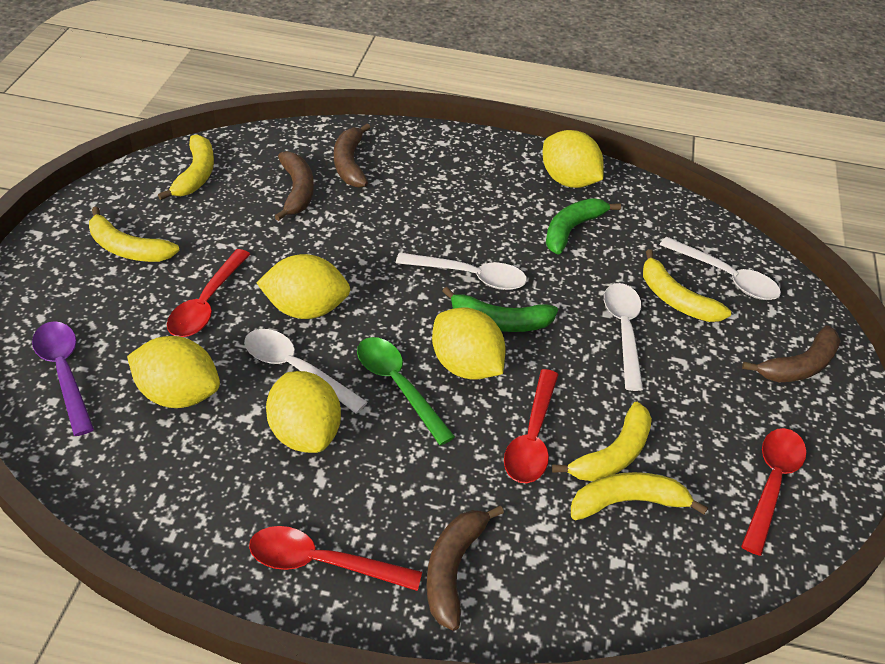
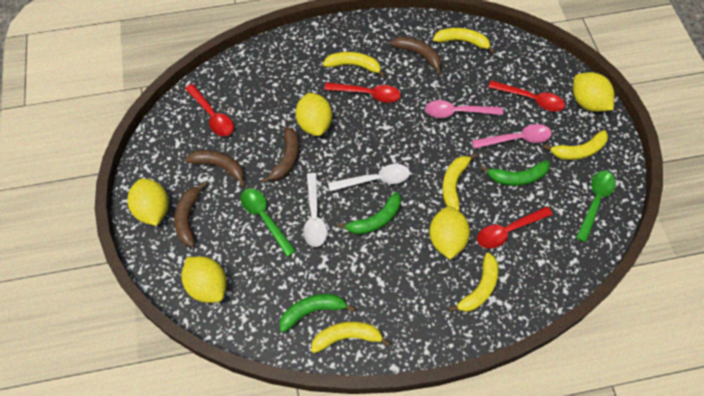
green banana: 2 -> 3
green spoon: 1 -> 2
pink spoon: 0 -> 2
purple spoon: 1 -> 0
white spoon: 4 -> 2
yellow banana: 5 -> 6

